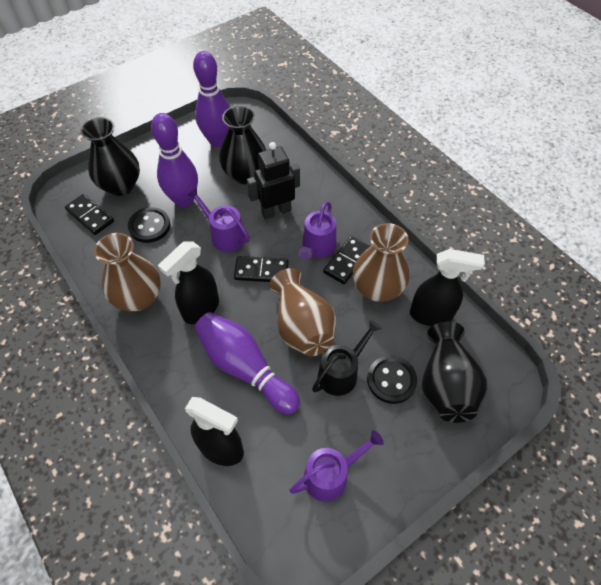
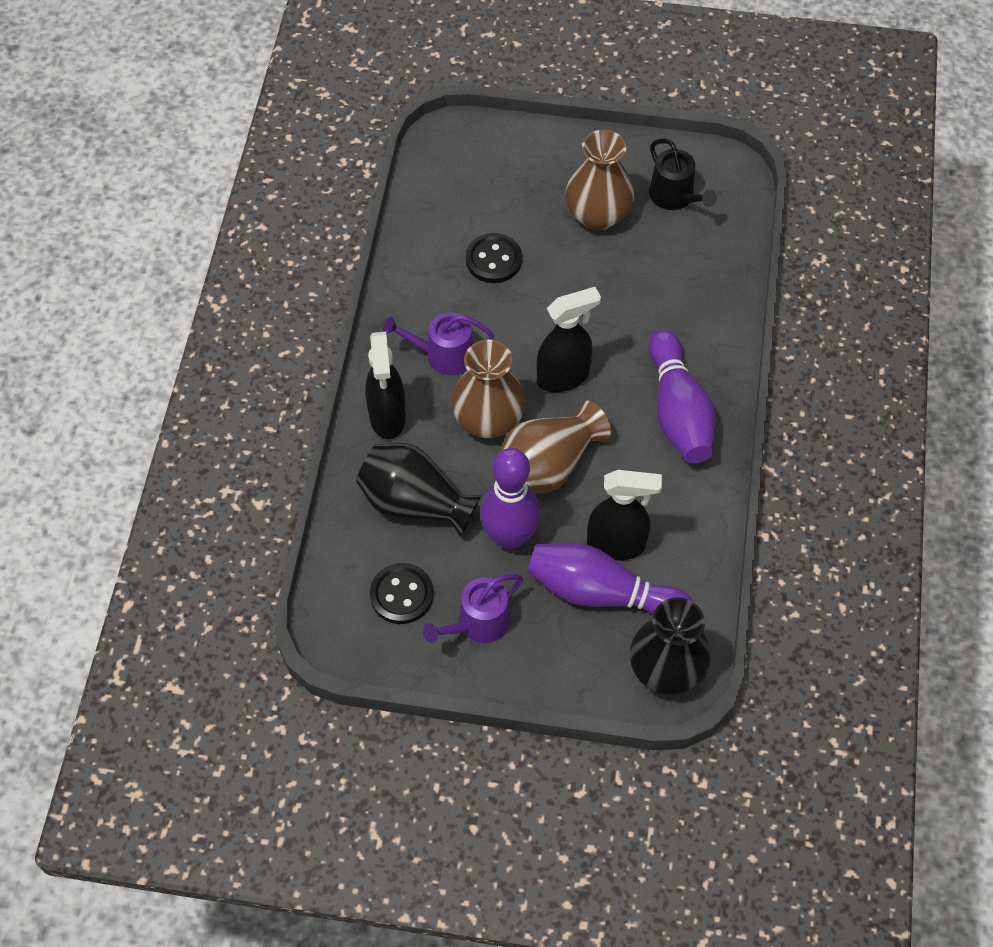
black domino: 3 -> 0
black robot: 1 -> 0
black vase: 3 -> 2
purple watering can: 3 -> 2

